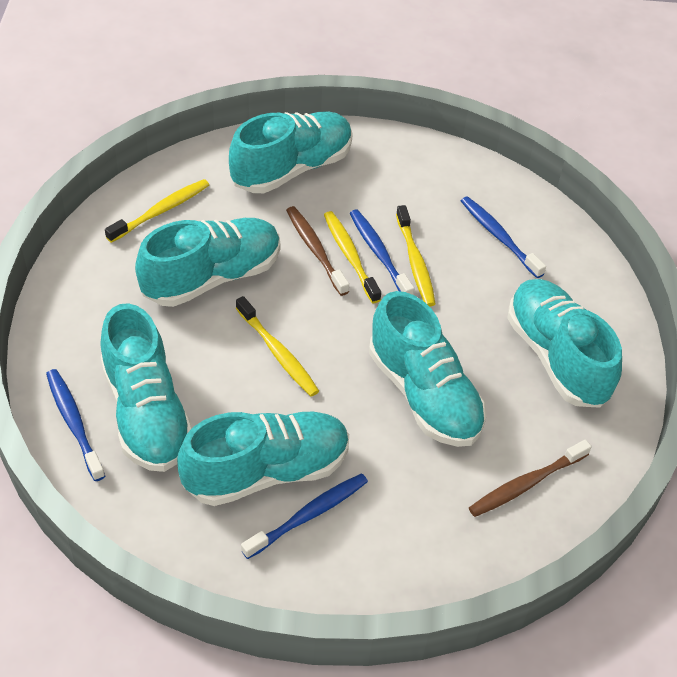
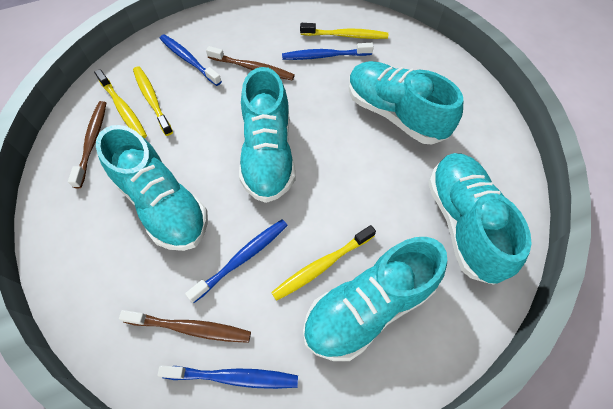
brown toothbrush: 2 -> 3
turquoise shoe: 6 -> 5

